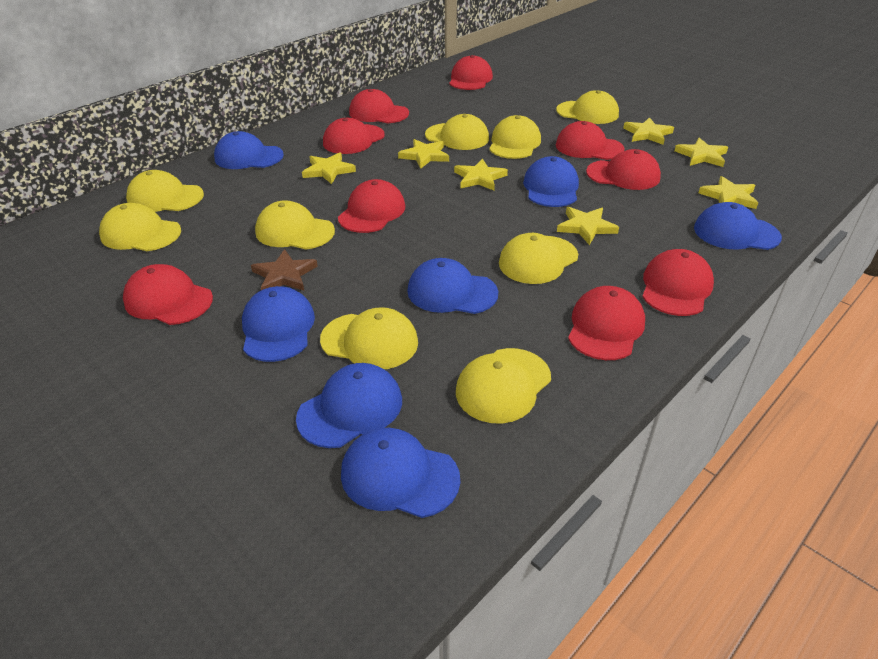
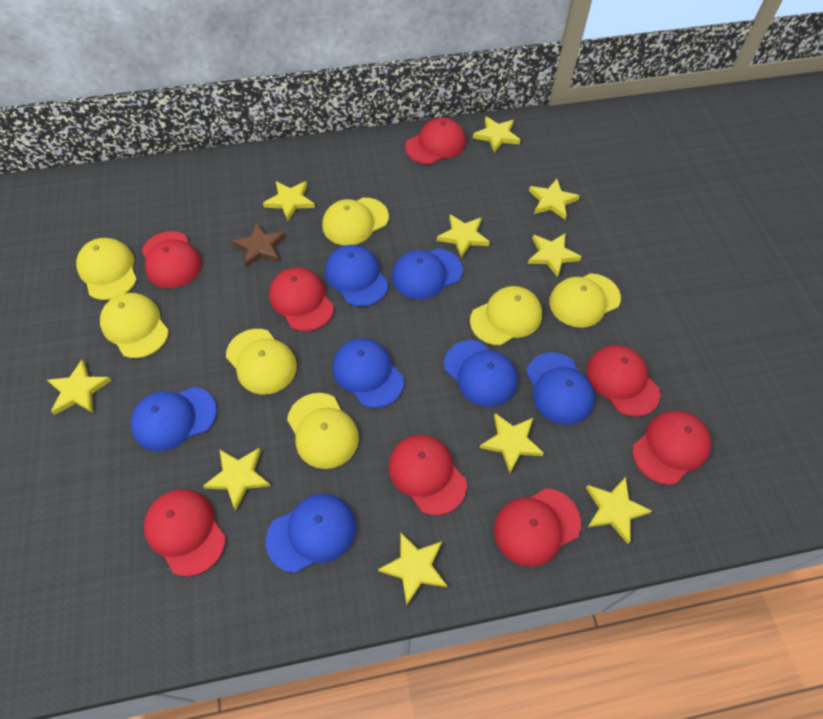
red cap: 9 -> 8
yellow cap: 9 -> 7
yellow star: 7 -> 10

